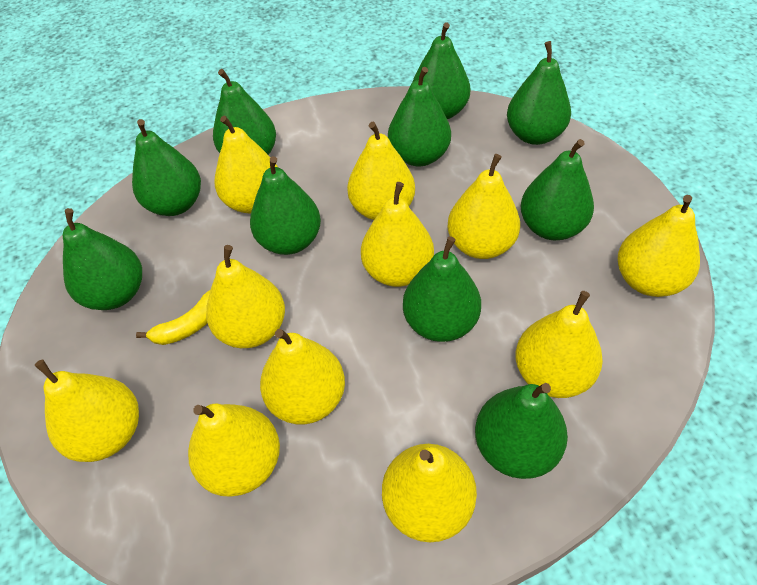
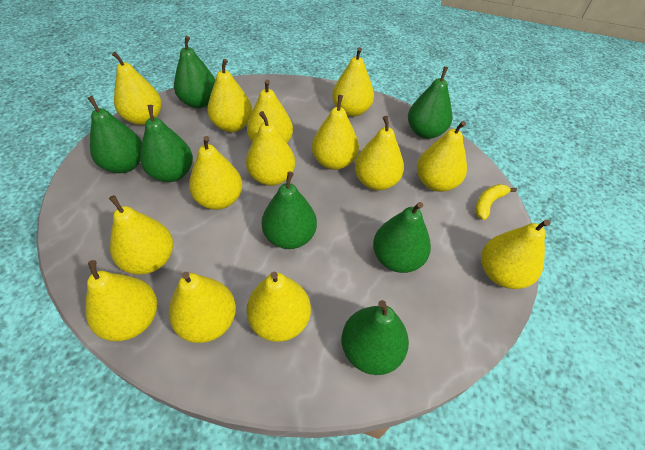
green pear: 10 -> 7
yellow pear: 11 -> 14

